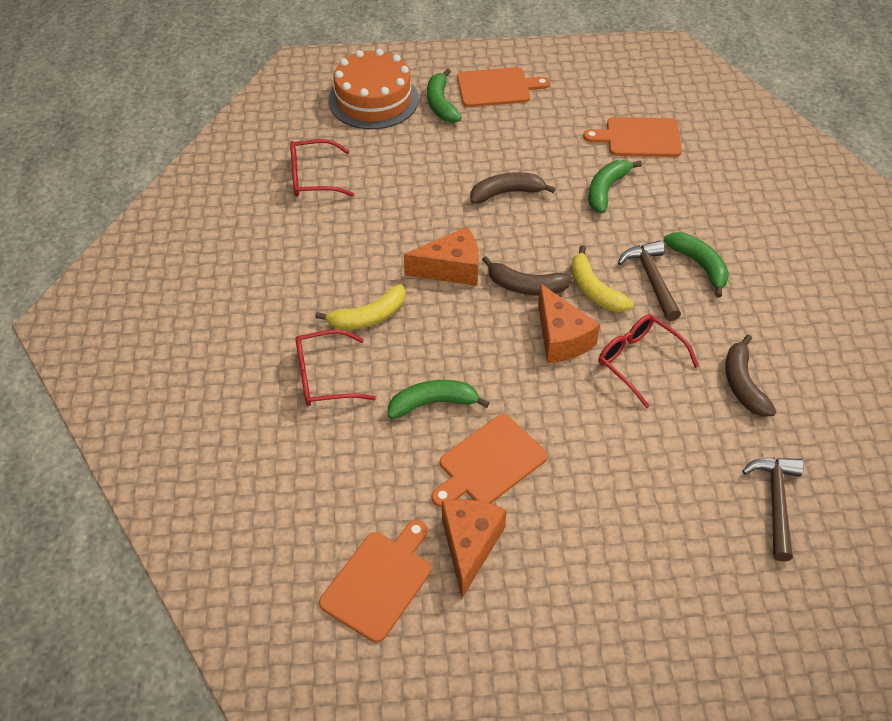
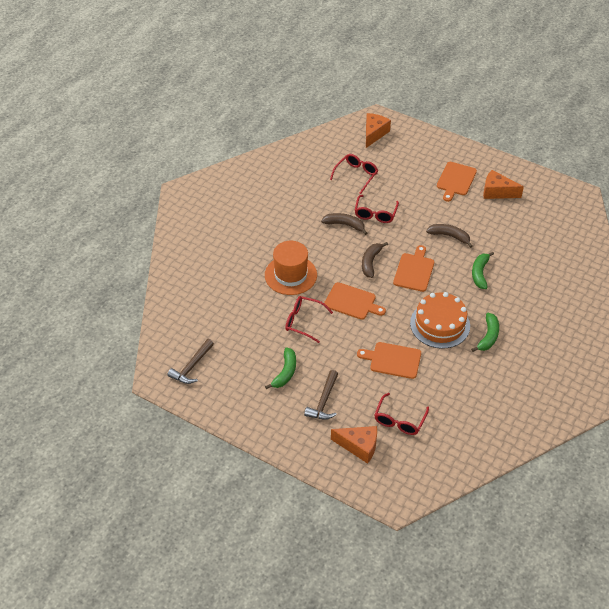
green banana: 4 -> 3
orange hat: 0 -> 1
red glasses: 3 -> 4
yellow banana: 2 -> 0

